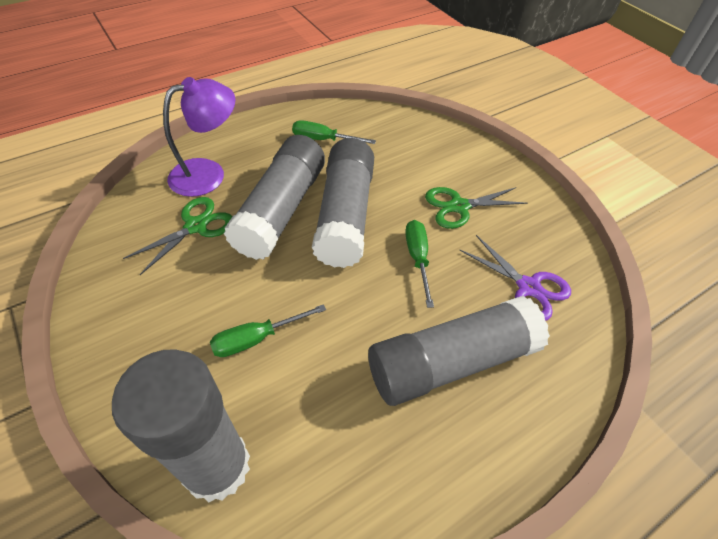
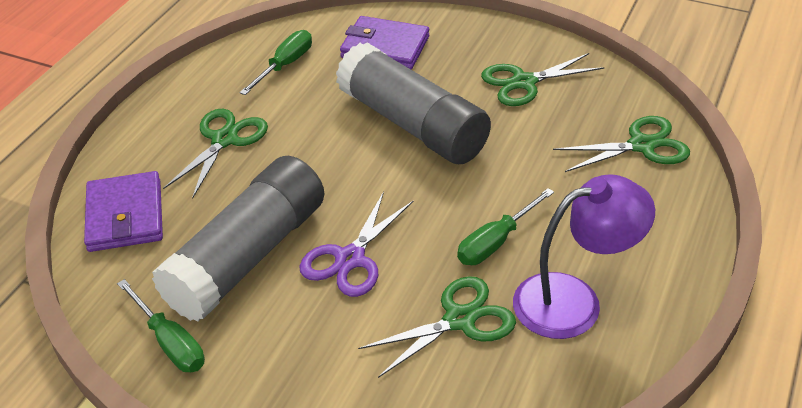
green scissors: 2 -> 4
grey glue stick: 4 -> 2
purple wallet: 0 -> 2

